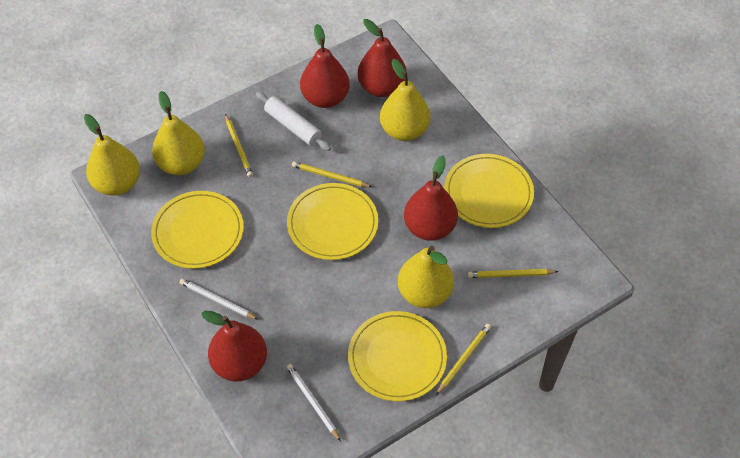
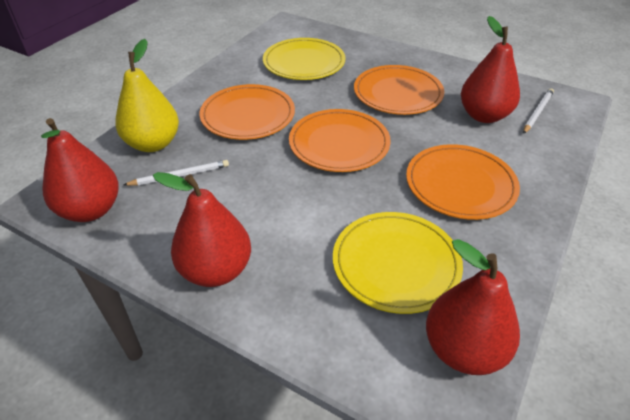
orange plate: 0 -> 4
white rolling pin: 1 -> 0
yellow pear: 4 -> 1
yellow pencil: 4 -> 0
yellow plate: 4 -> 2

